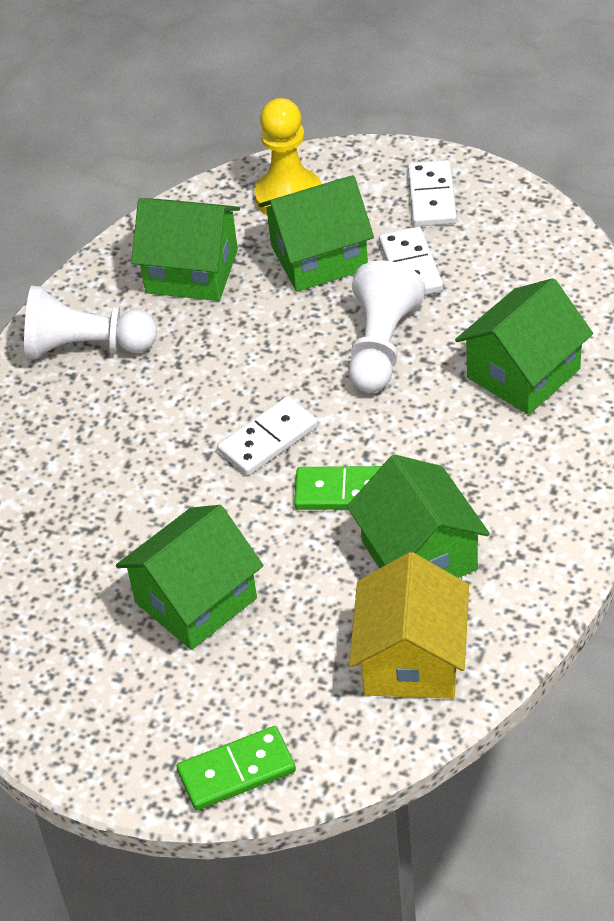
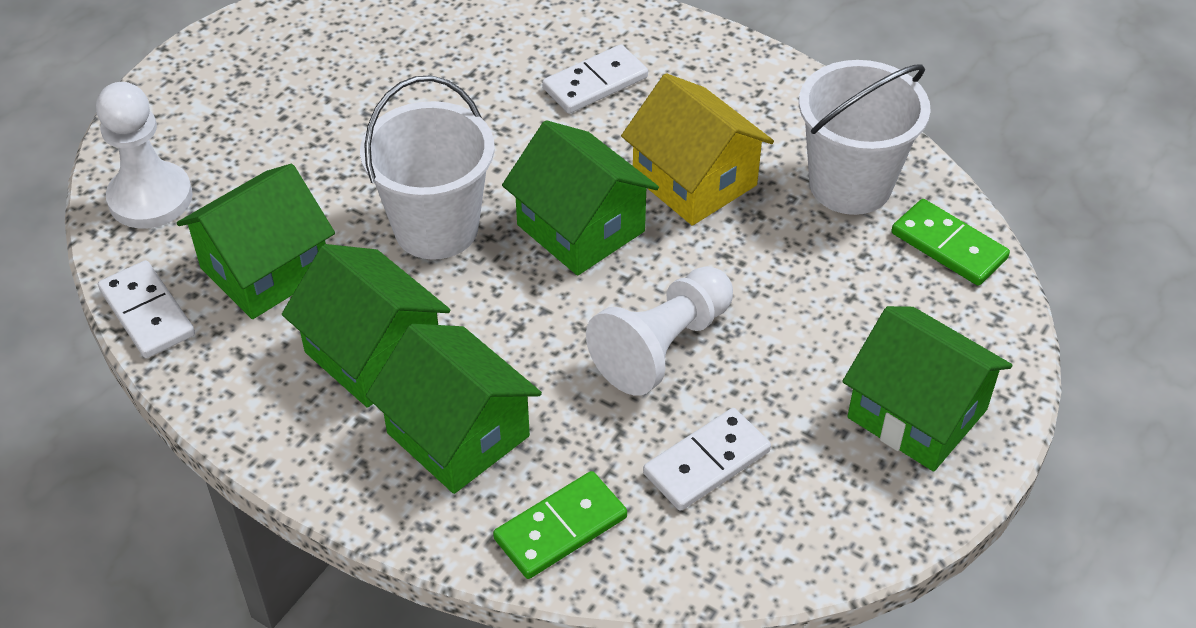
white bucket: 0 -> 2
yellow pawn: 1 -> 0

